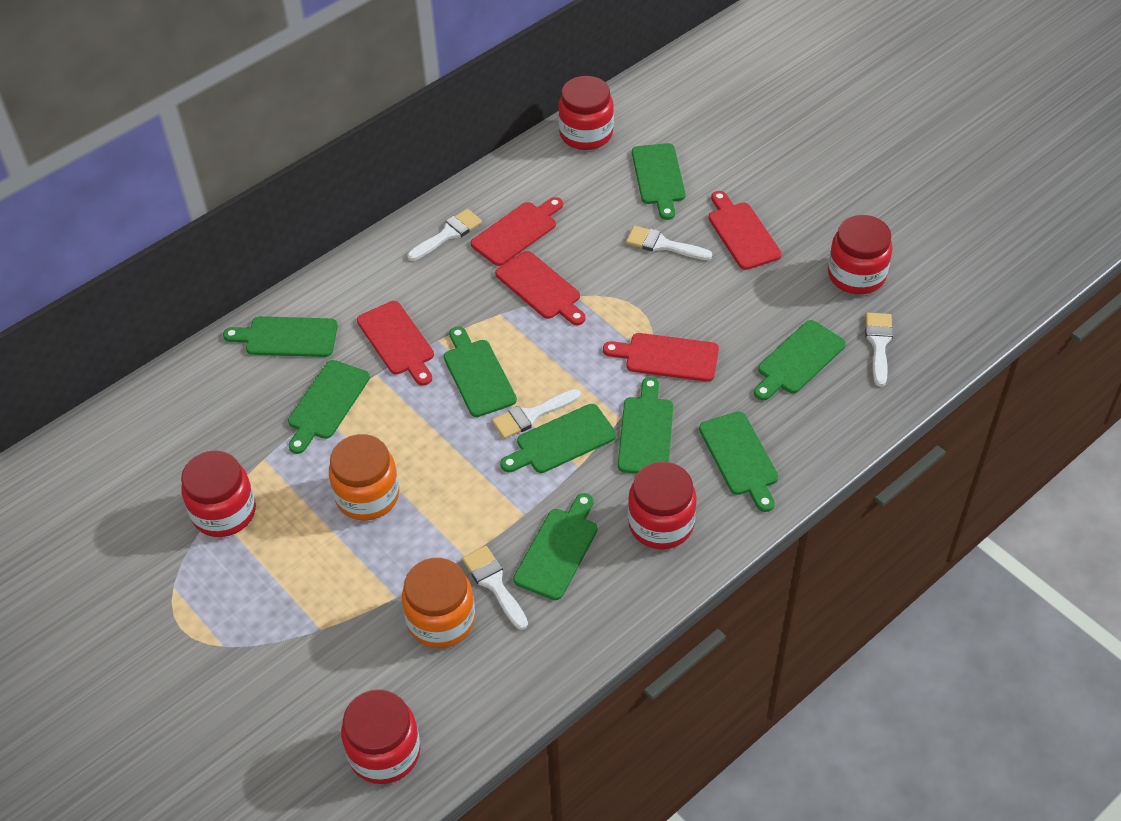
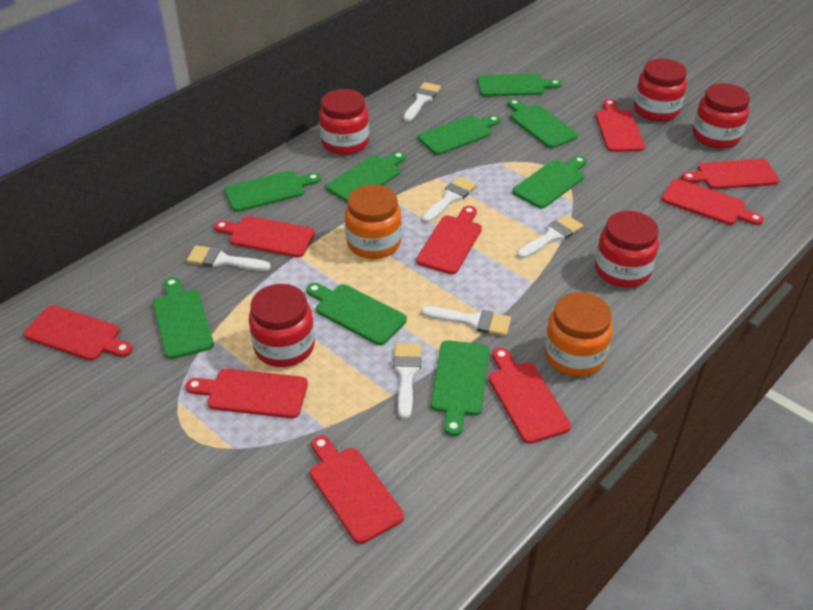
red cutting board: 5 -> 9
white brush: 5 -> 6

